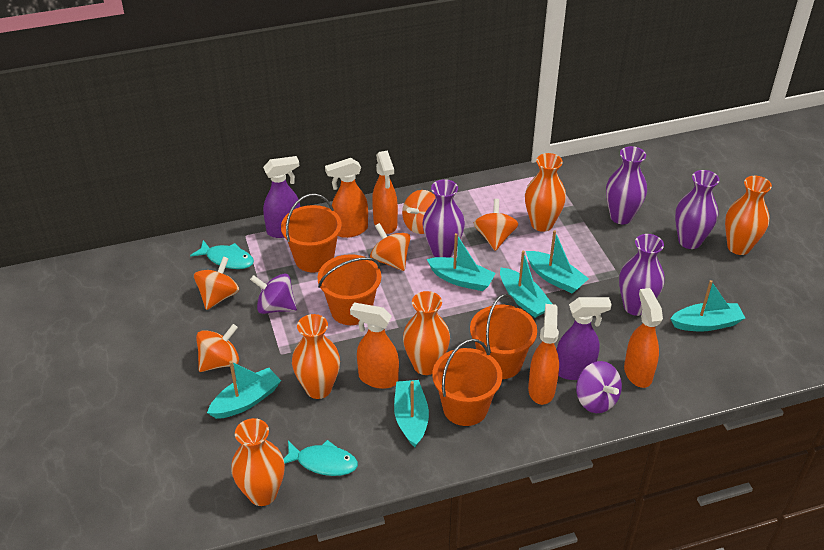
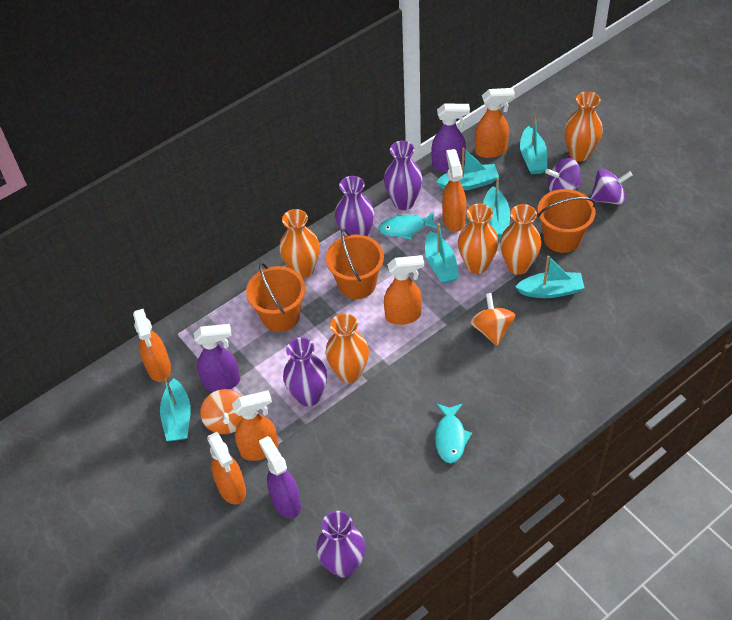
orange bucket: 4 -> 3
orange spinning top: 5 -> 2
orange spray bottle: 5 -> 6
purple spray bottle: 2 -> 3

